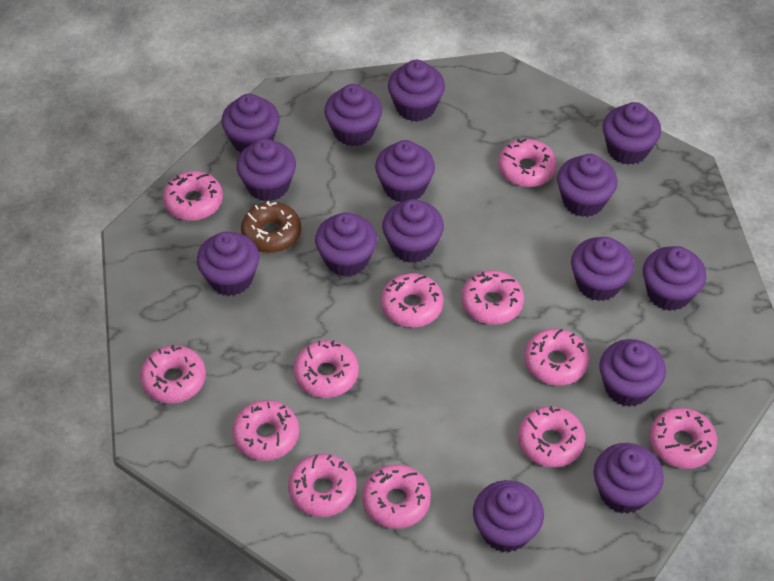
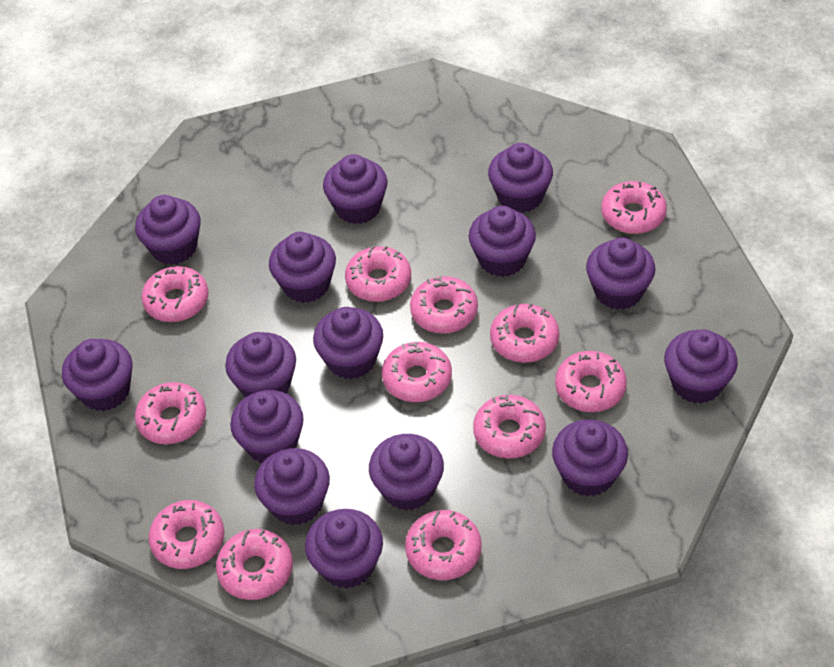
brown donut: 1 -> 0

